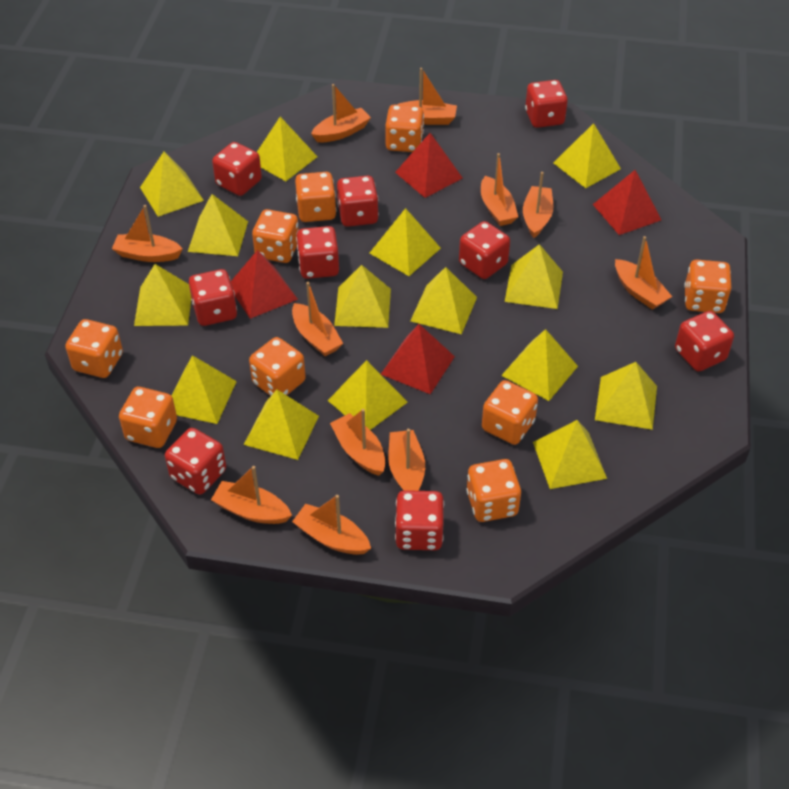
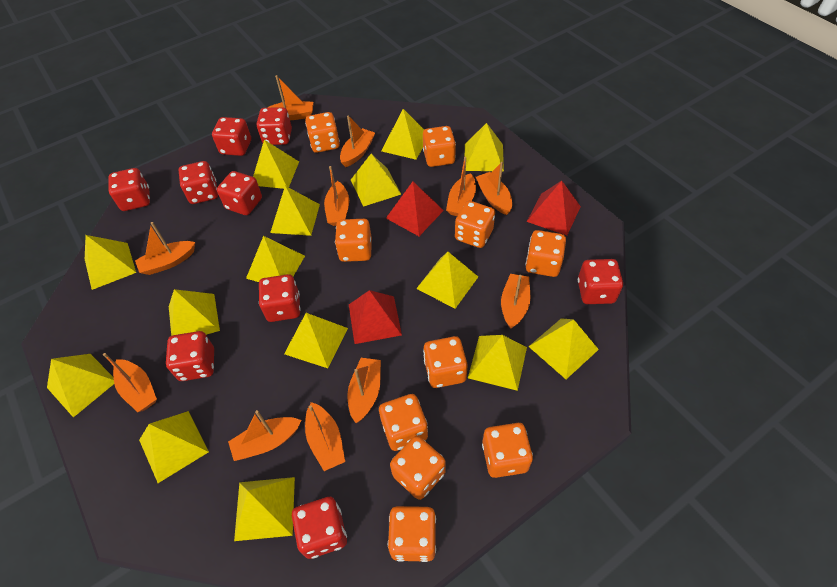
orange dice: 9 -> 10
red pyramid: 4 -> 3

